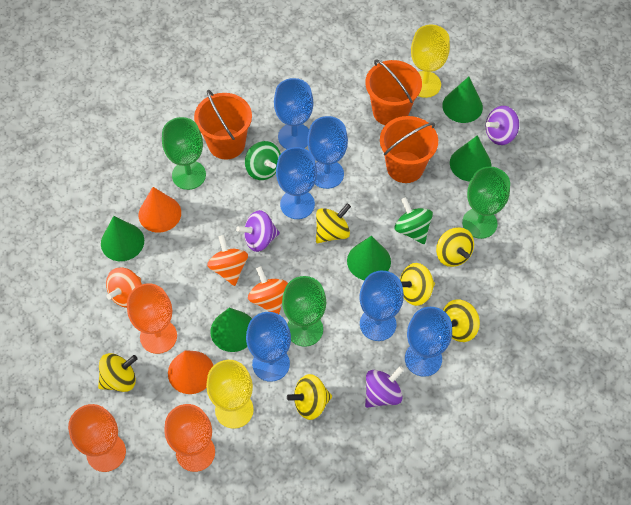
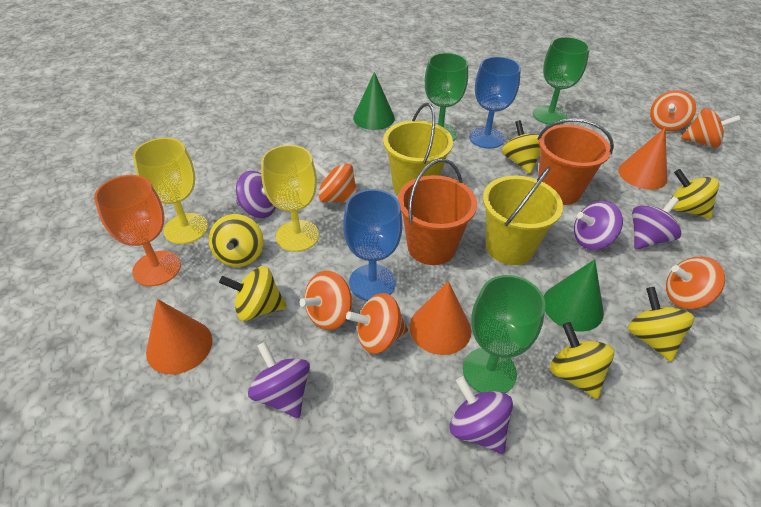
blue goblet: 6 -> 2
green cone: 5 -> 2
green spinning top: 2 -> 0
orange bucket: 3 -> 2
orange cone: 2 -> 3
orange goblet: 3 -> 1
orange spinning top: 3 -> 6
purple spinning top: 3 -> 5
yellow bucket: 0 -> 2

